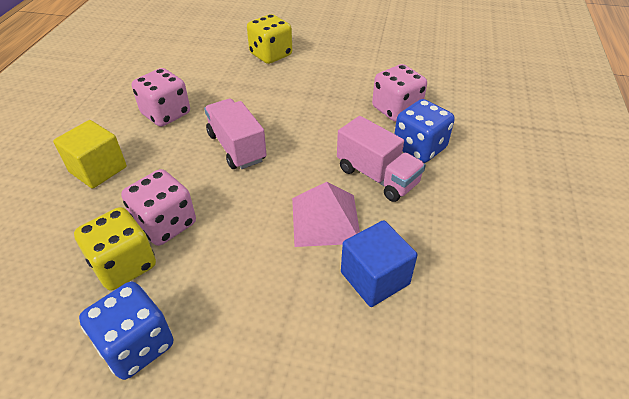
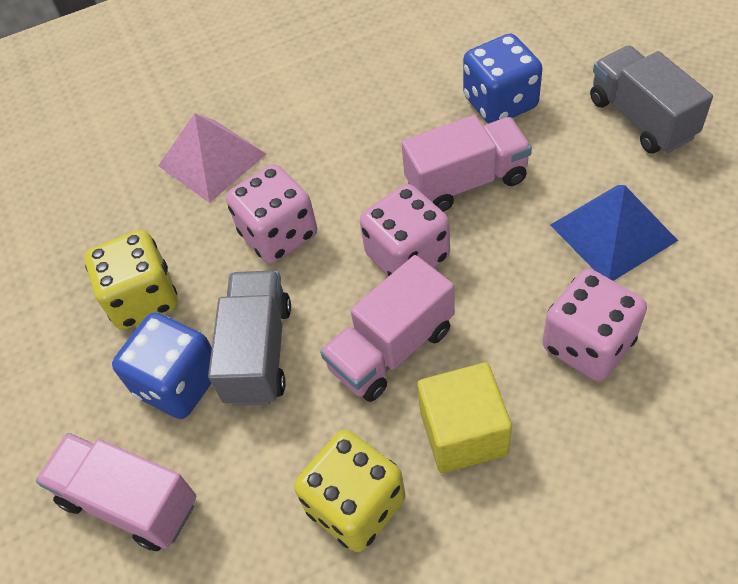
blue cube: 1 -> 0
blue pyramid: 0 -> 1
grey truck: 0 -> 2
pink truck: 2 -> 3

